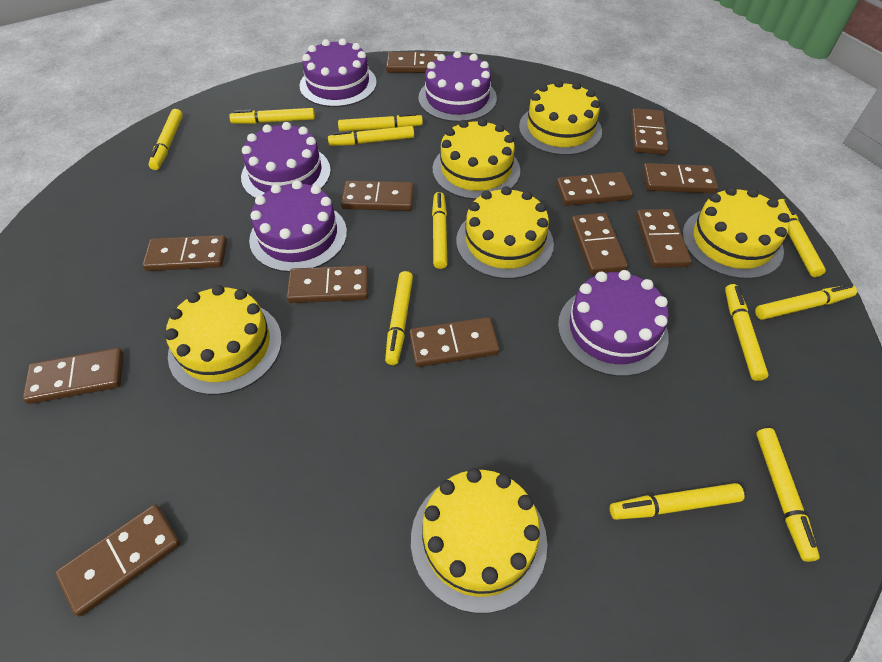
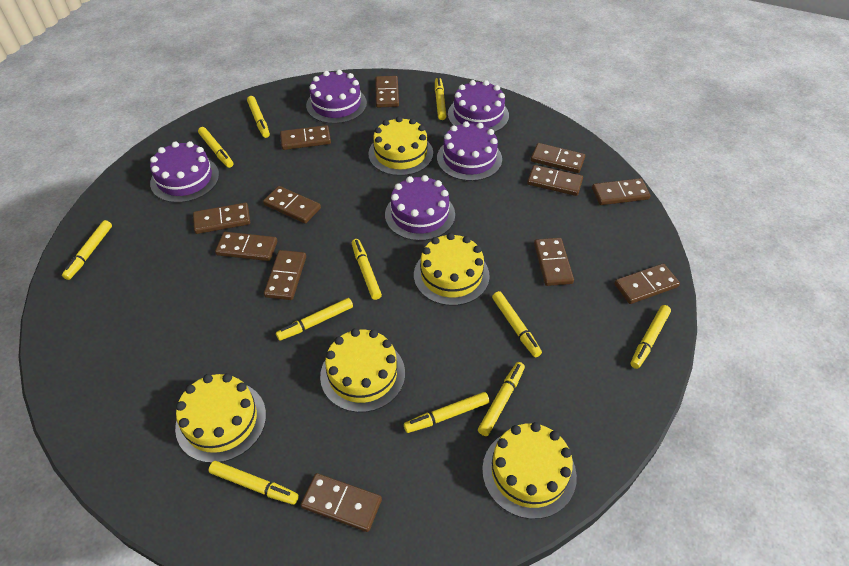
yellow cake: 6 -> 5

